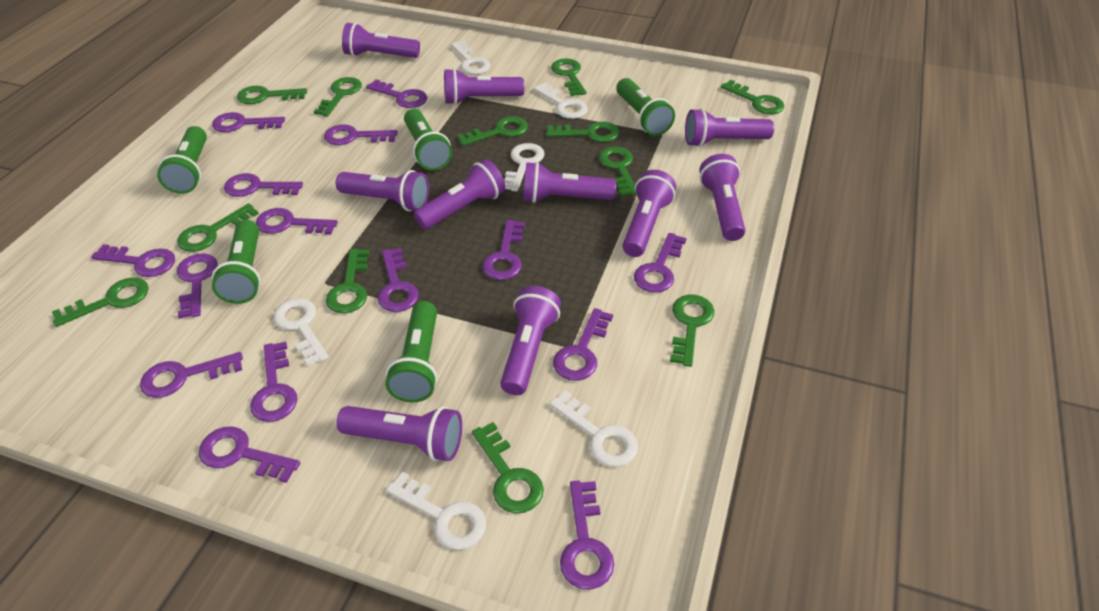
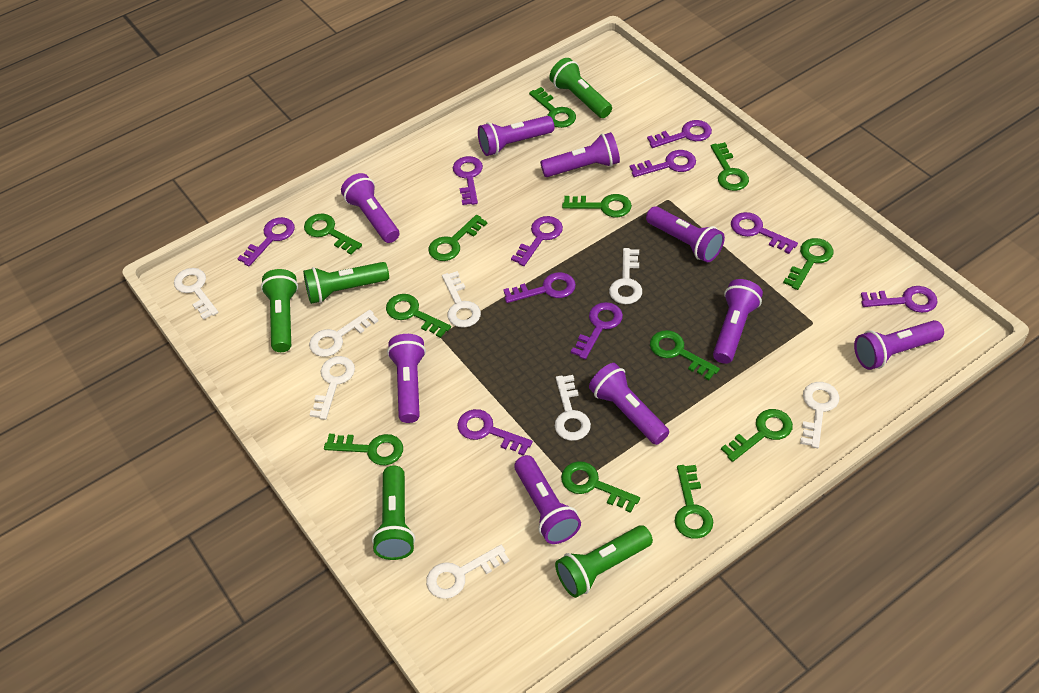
purple flashlight: 10 -> 9
purple key: 15 -> 10
white key: 6 -> 8

